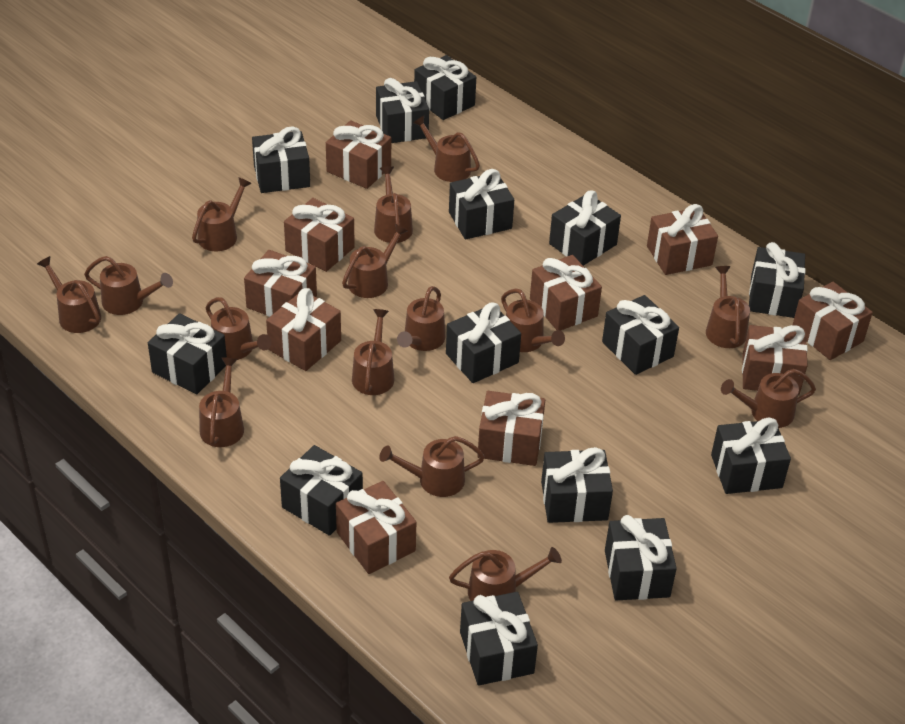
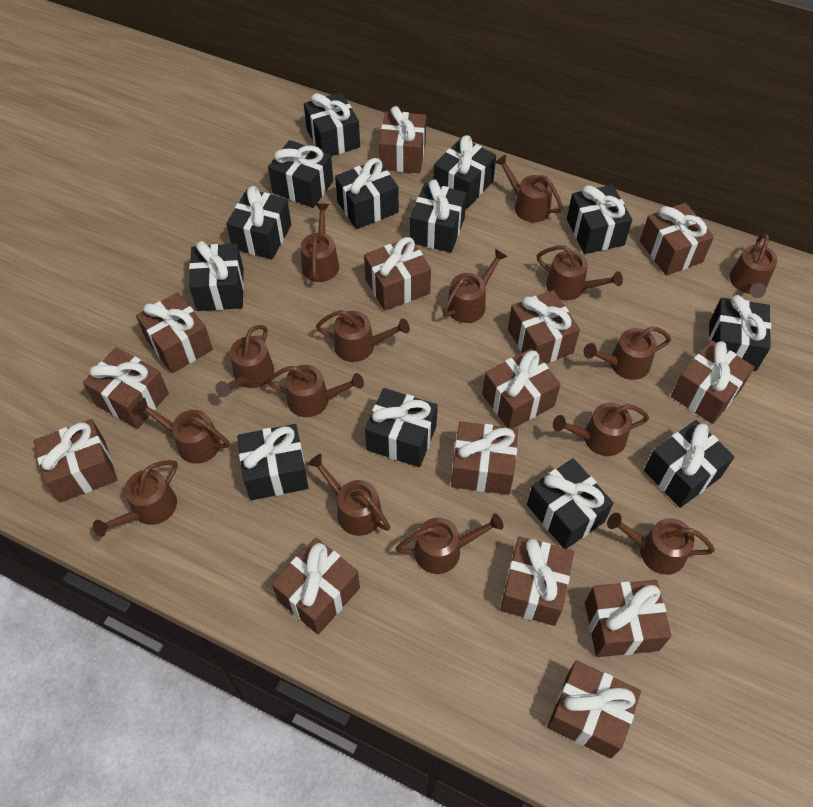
black gift: 14 -> 13
brown gift: 10 -> 14

